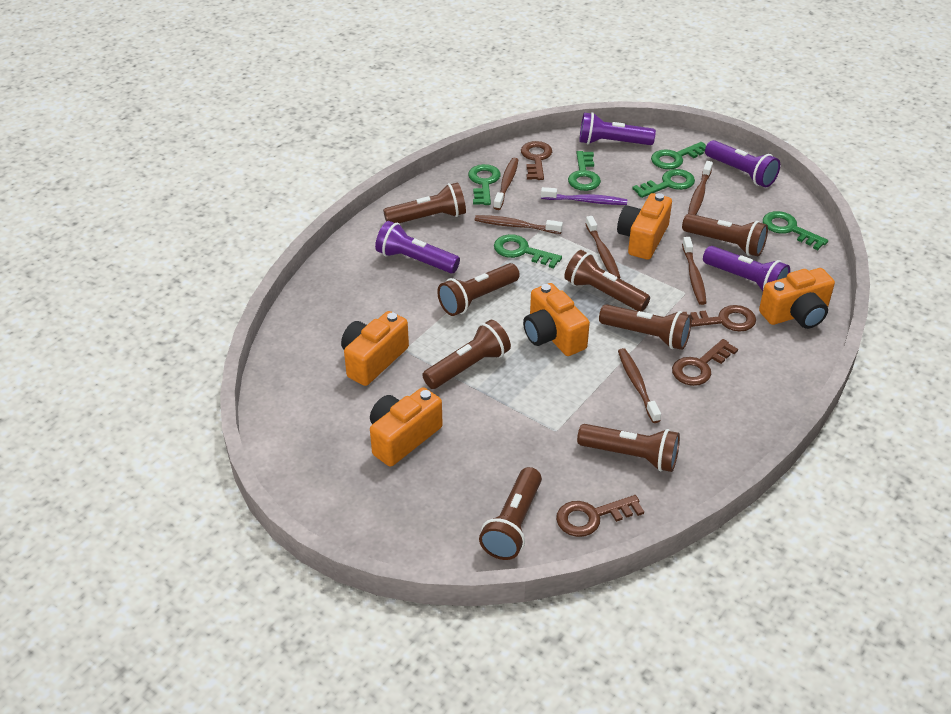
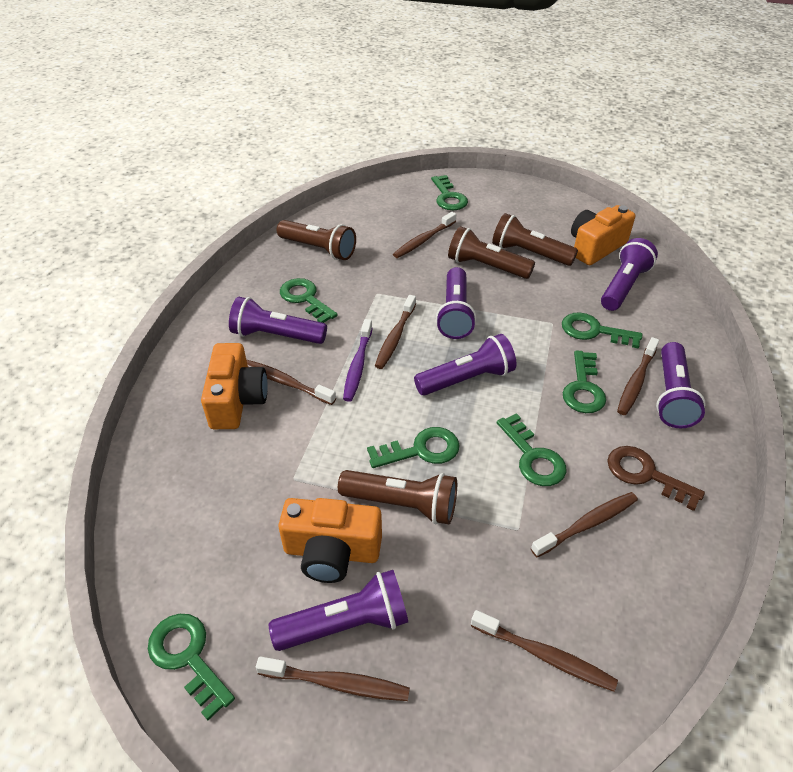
brown flashlight: 8 -> 4
brown key: 4 -> 1
brown toothbrush: 6 -> 7
green key: 6 -> 7
orange camera: 5 -> 3
purple flashlight: 4 -> 6

